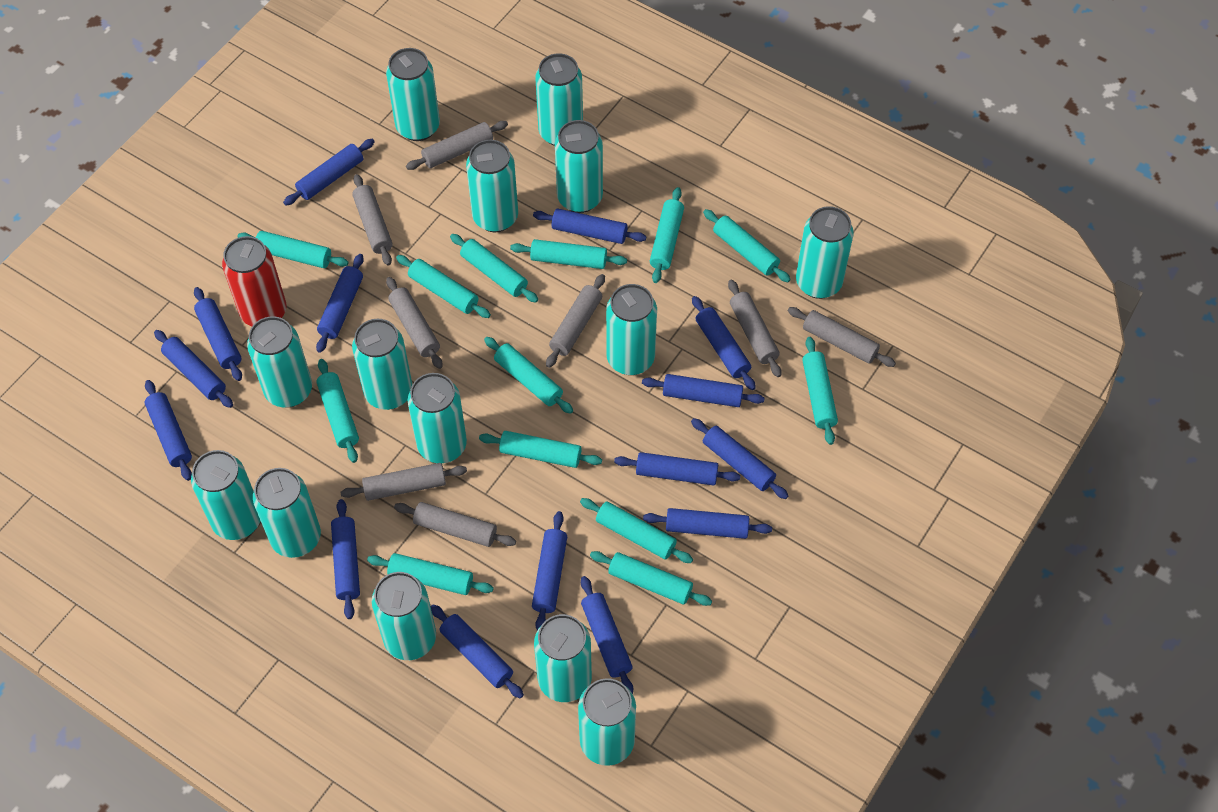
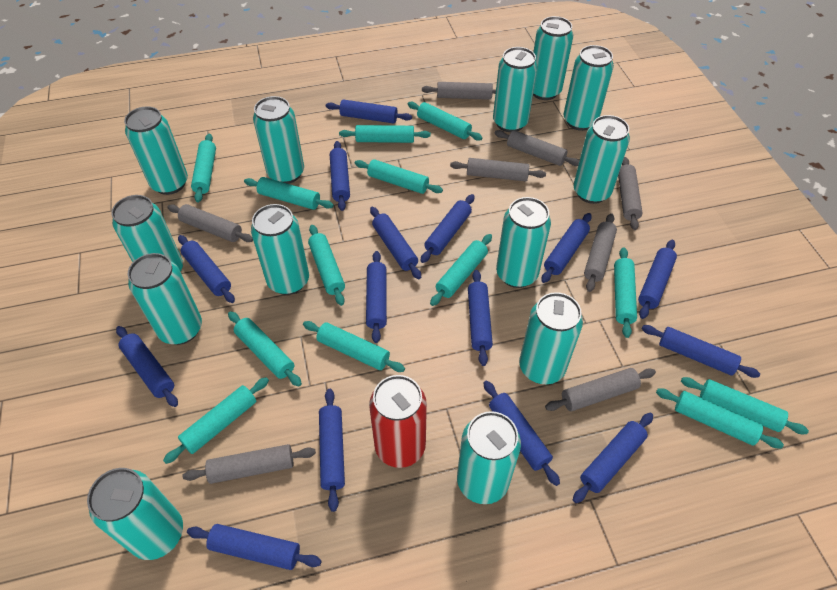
turquoise can: 14 -> 13

